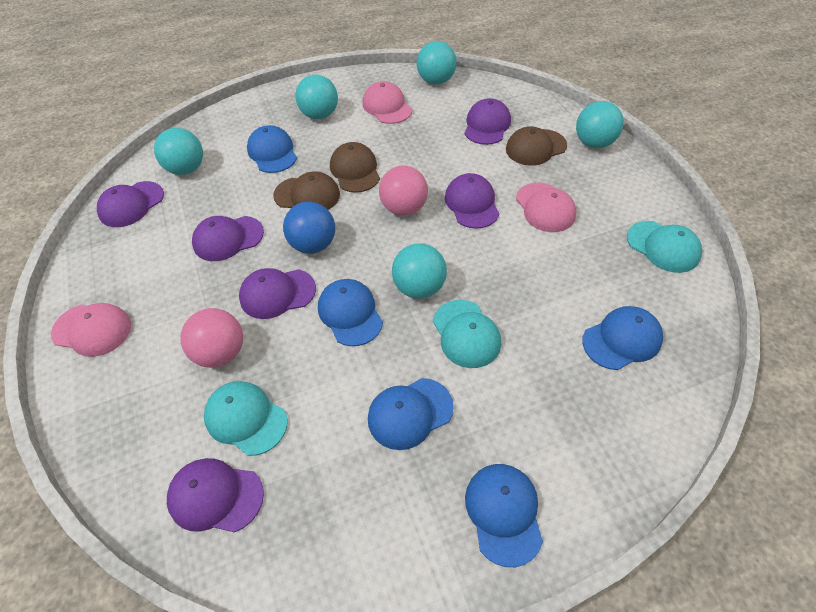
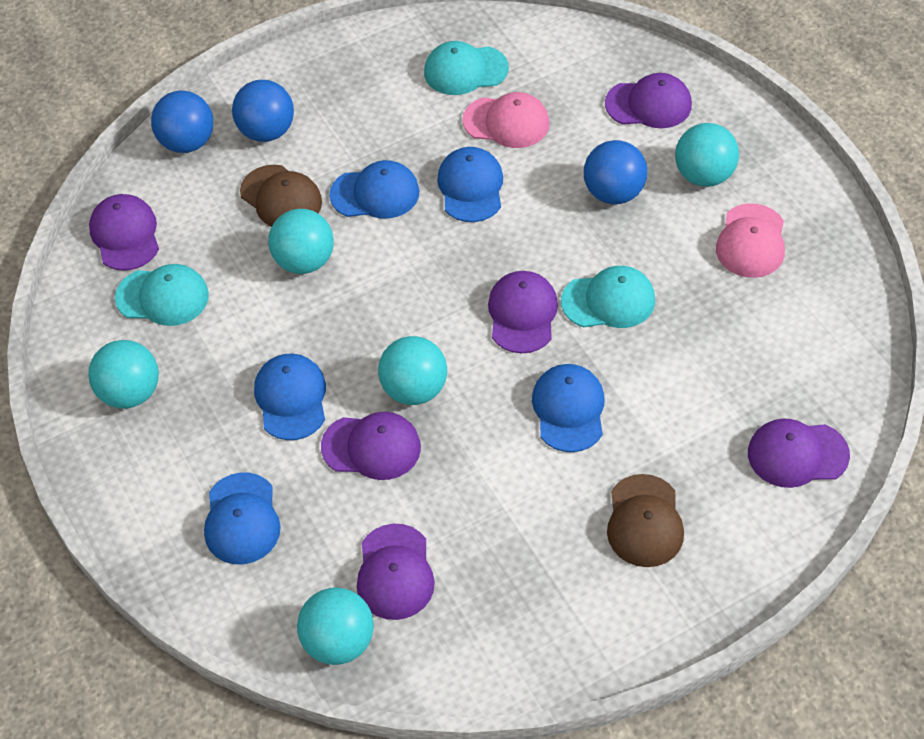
blue ball: 1 -> 3
brown cap: 3 -> 2
pink ball: 2 -> 0
pink cap: 3 -> 2

